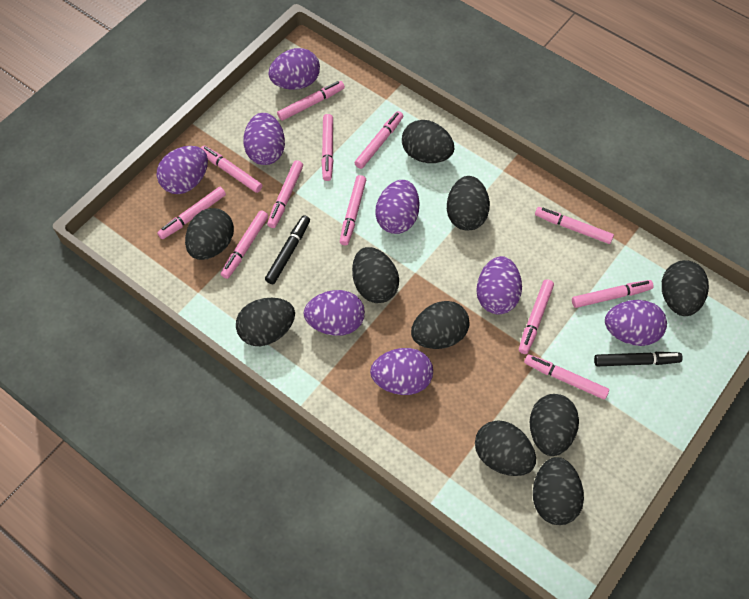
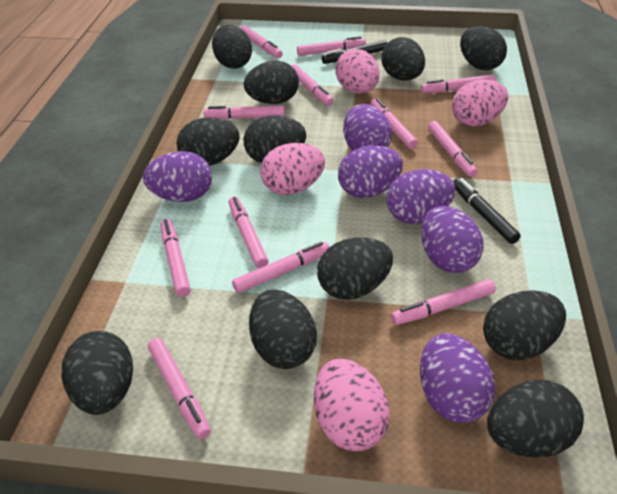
black egg: 10 -> 11
pink egg: 0 -> 4
purple egg: 8 -> 6

